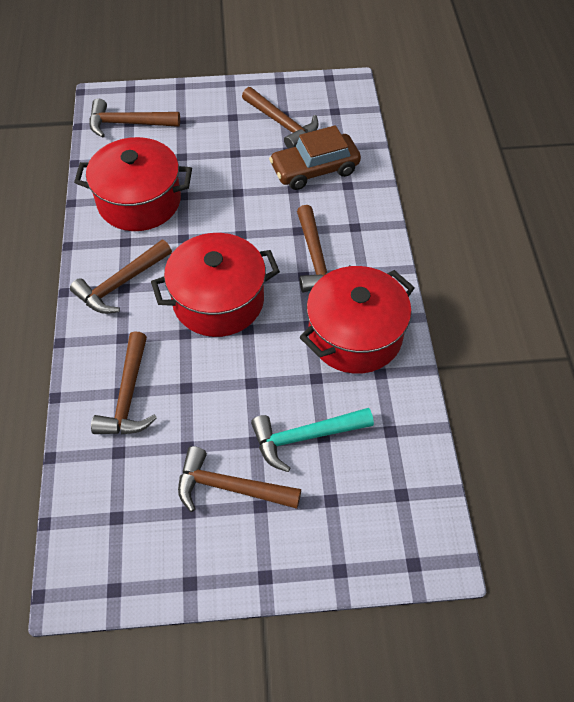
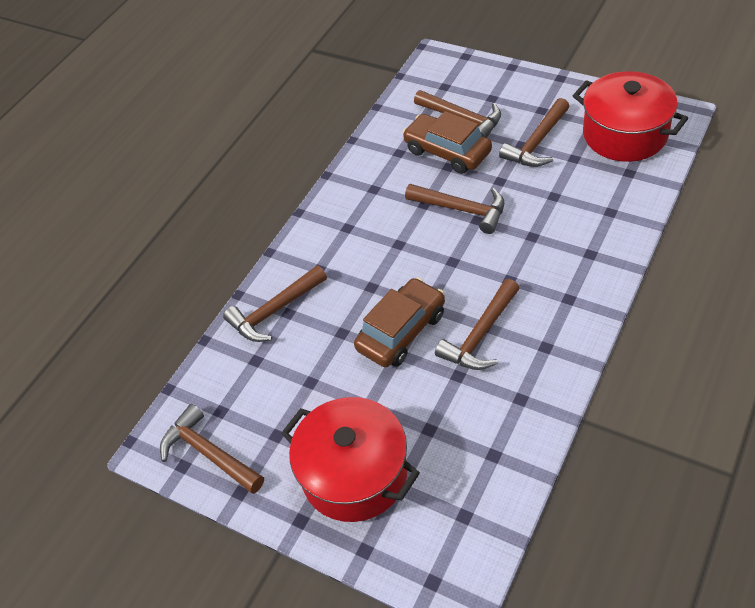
brown car: 1 -> 2
red pot: 3 -> 2
turquoise hammer: 1 -> 0

